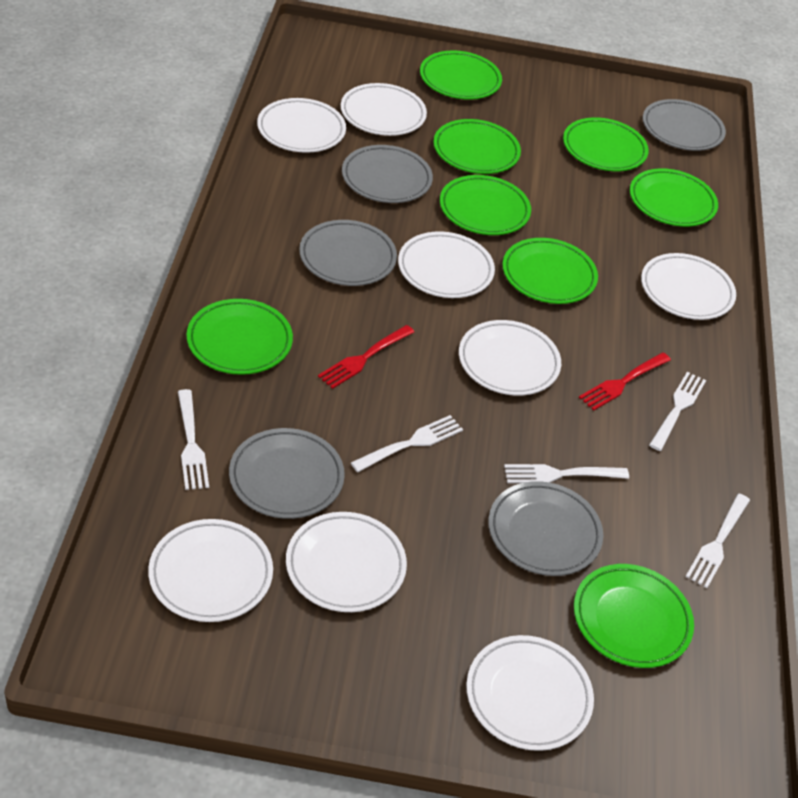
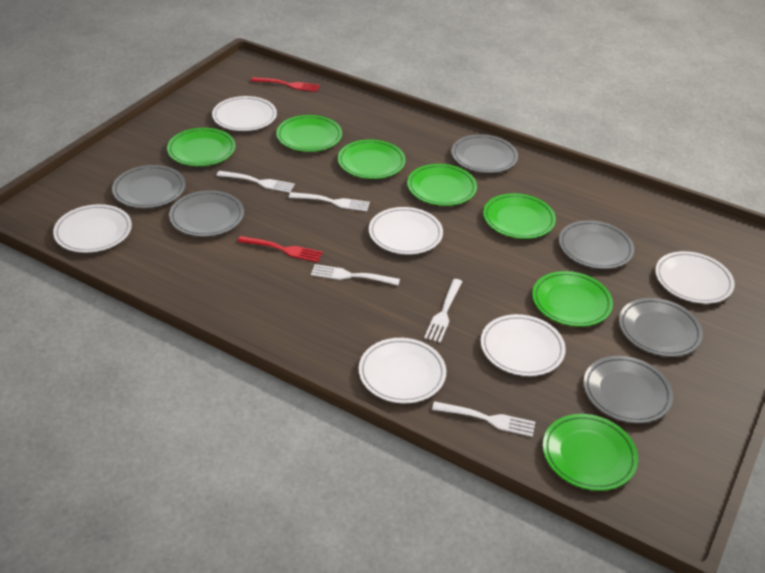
green plate: 8 -> 7
grey plate: 5 -> 6
white plate: 8 -> 6

